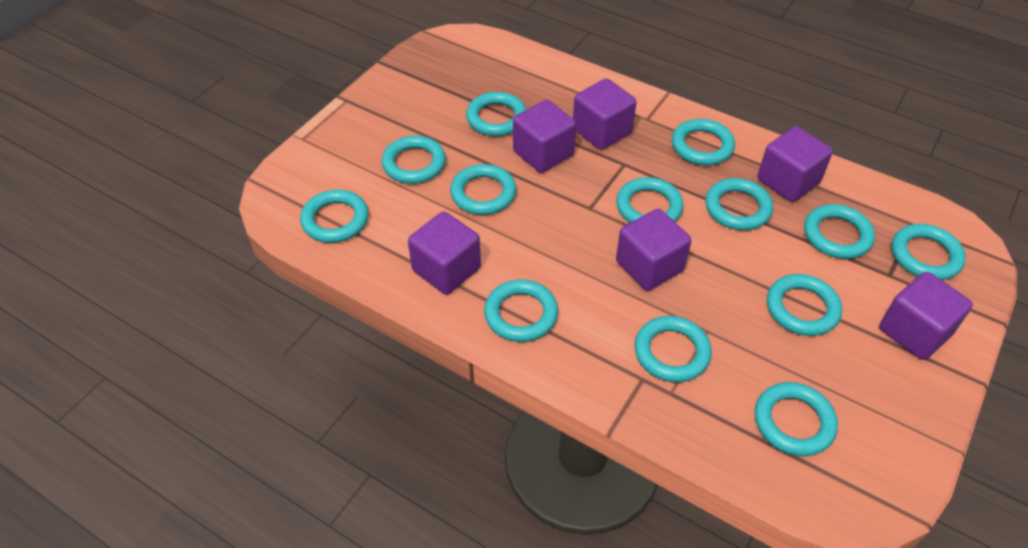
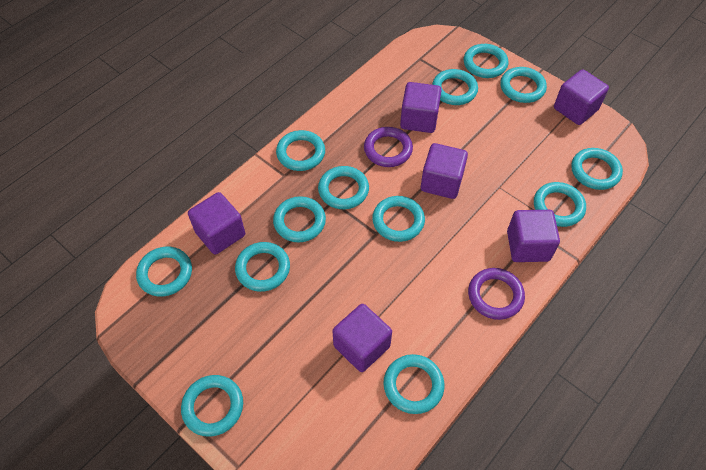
purple ring: 0 -> 2

